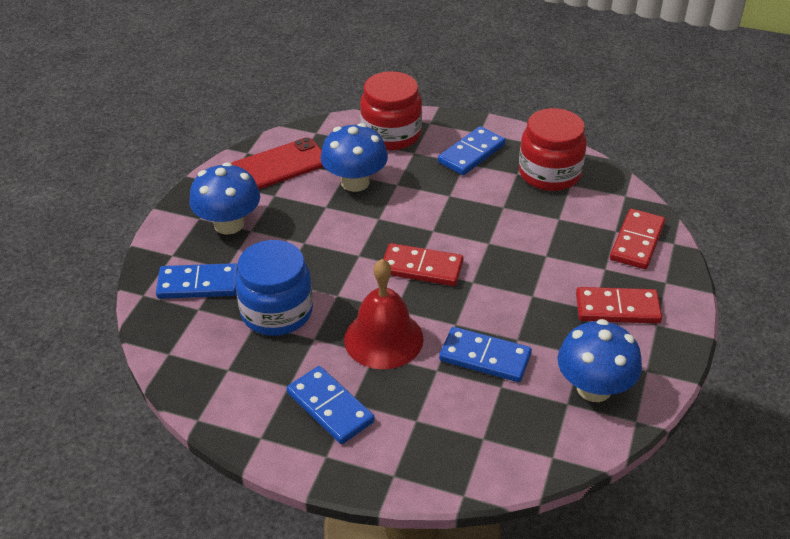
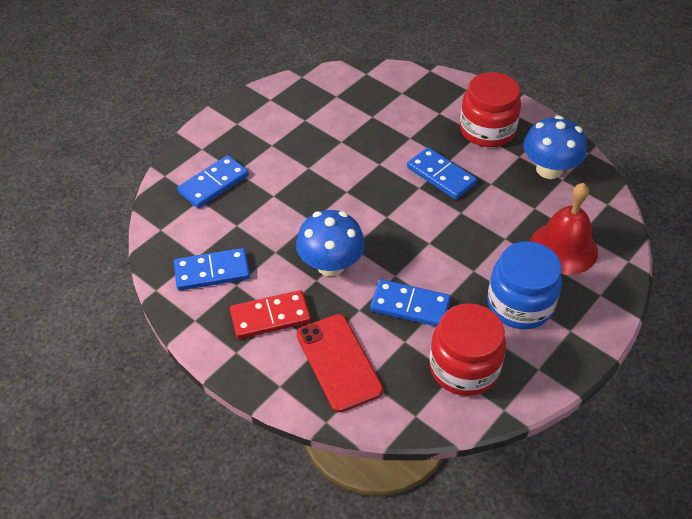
blue mushroom: 3 -> 2
red domino: 3 -> 1

